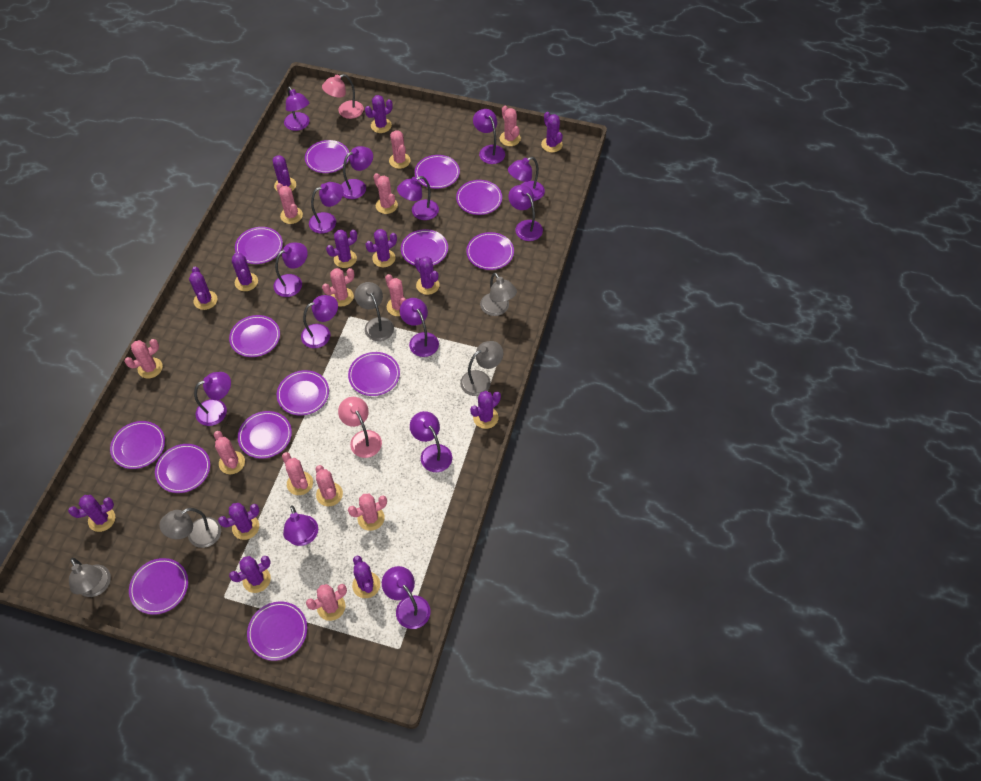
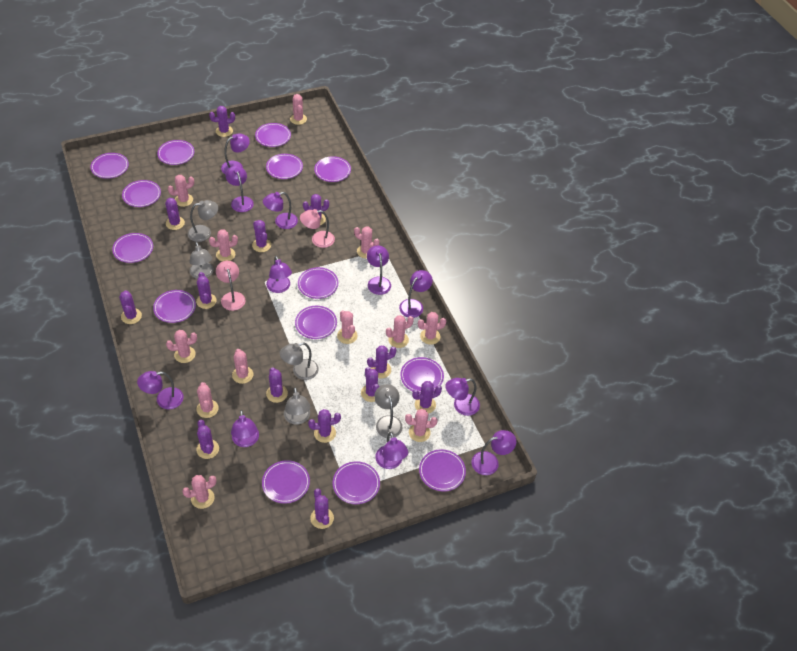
purple lamp: 14 -> 11

